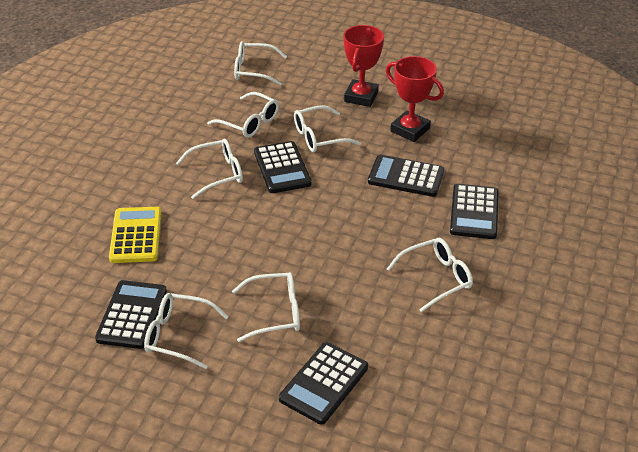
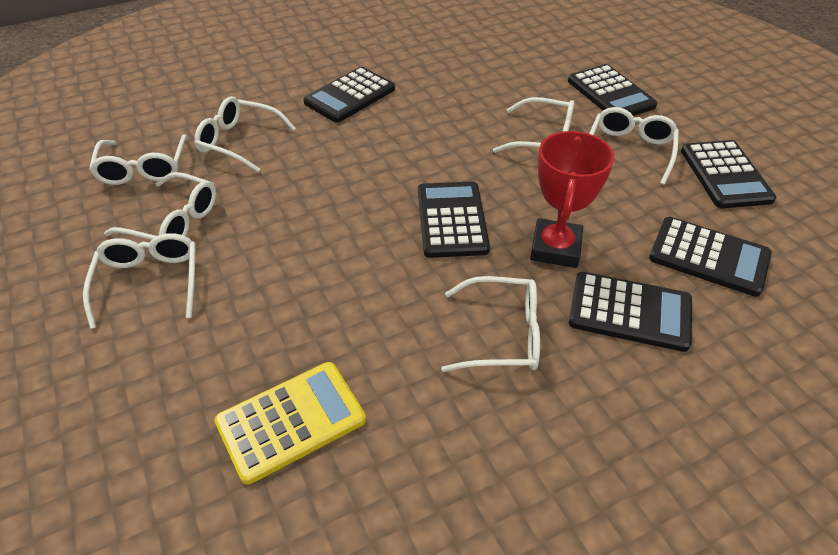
black calculator: 5 -> 6
red trophy: 2 -> 1

